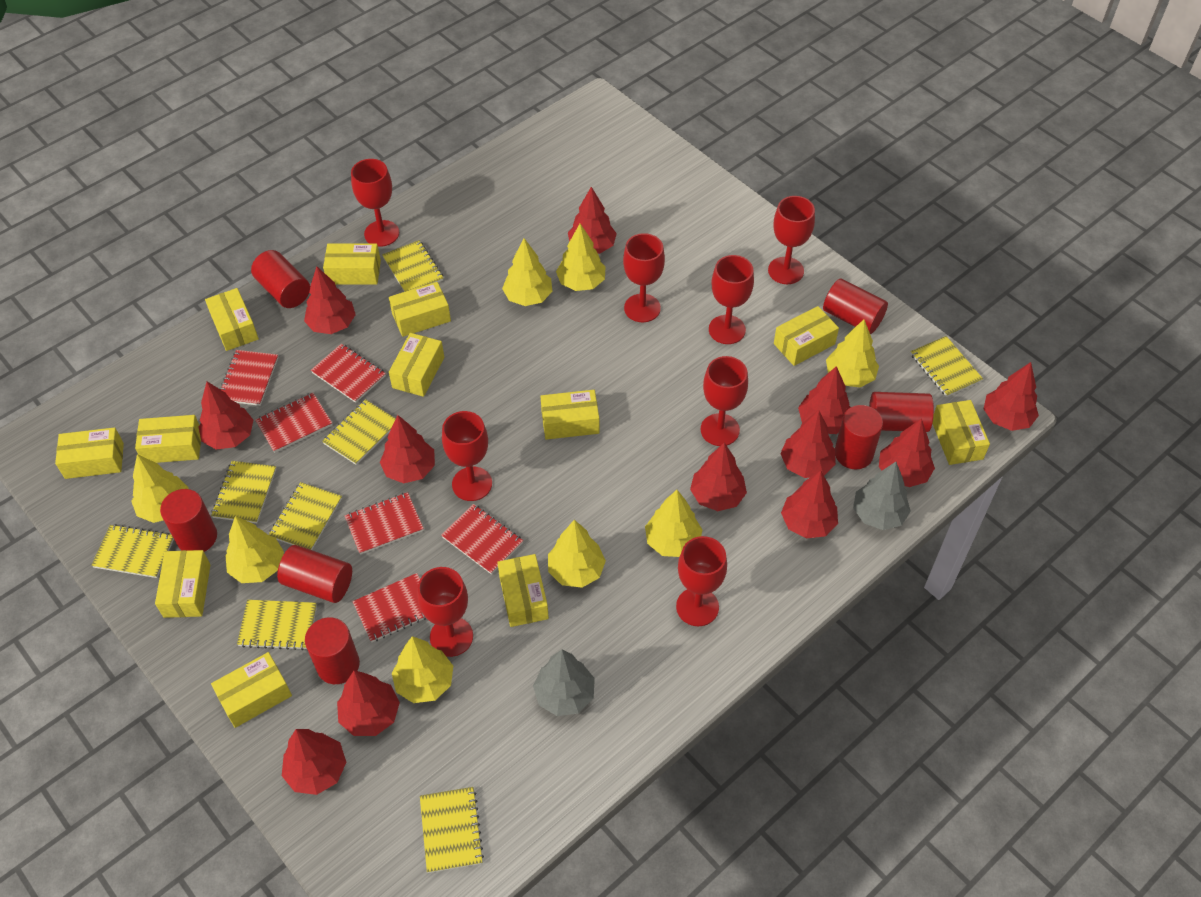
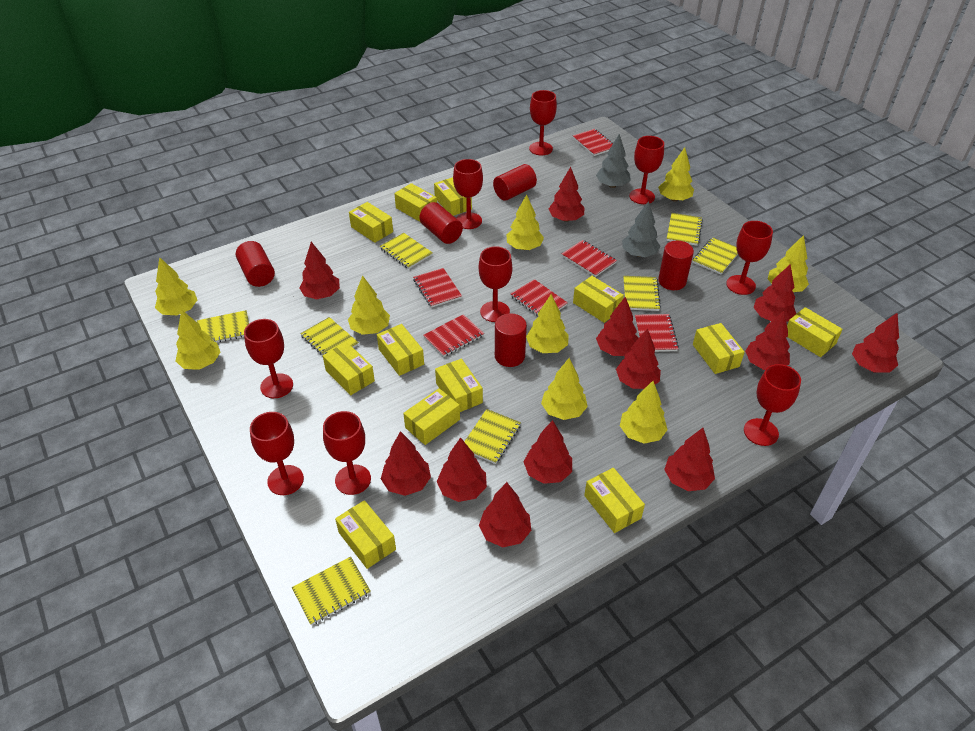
red cylinder: 7 -> 5
red goblet: 8 -> 9
yellow tree: 8 -> 9

